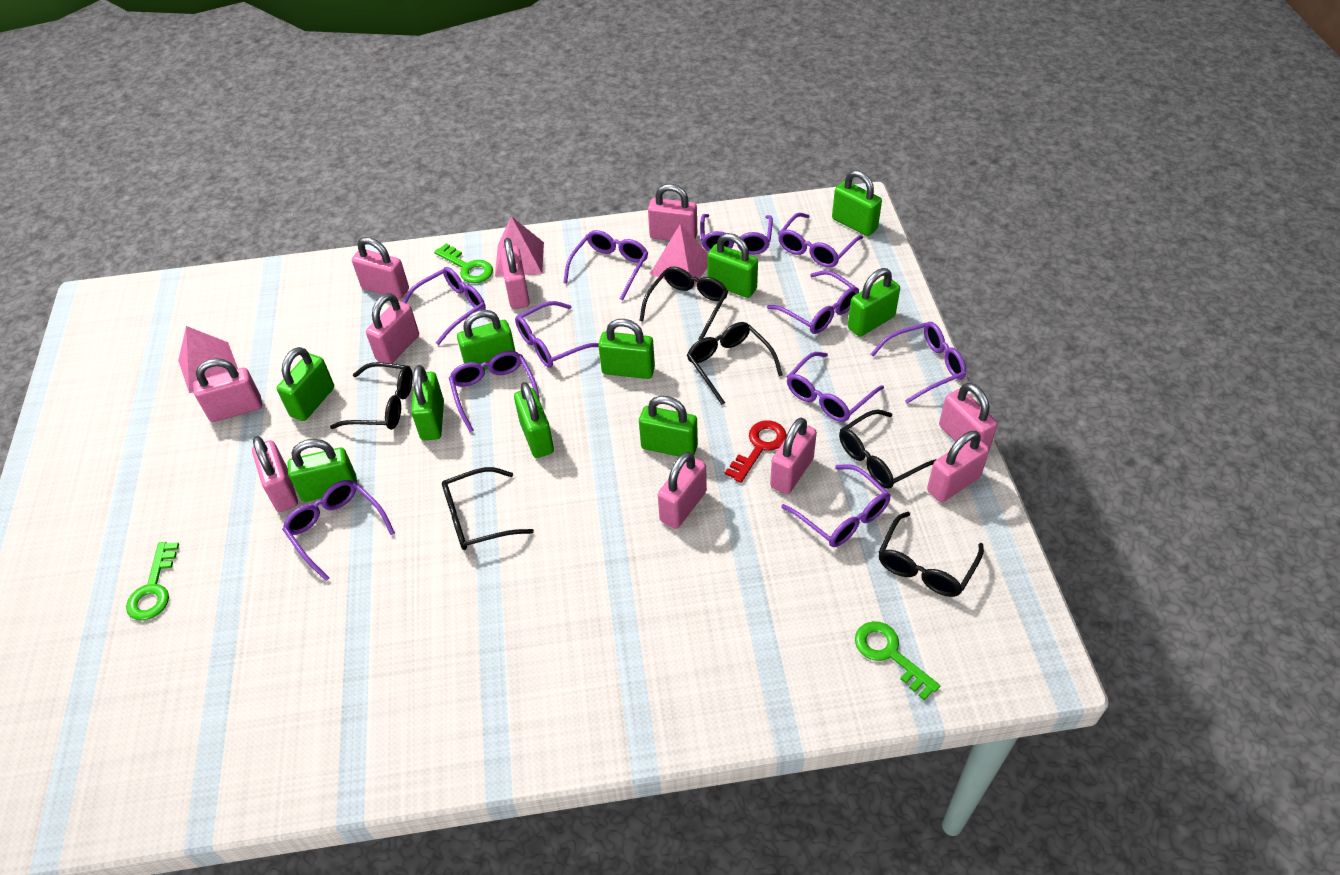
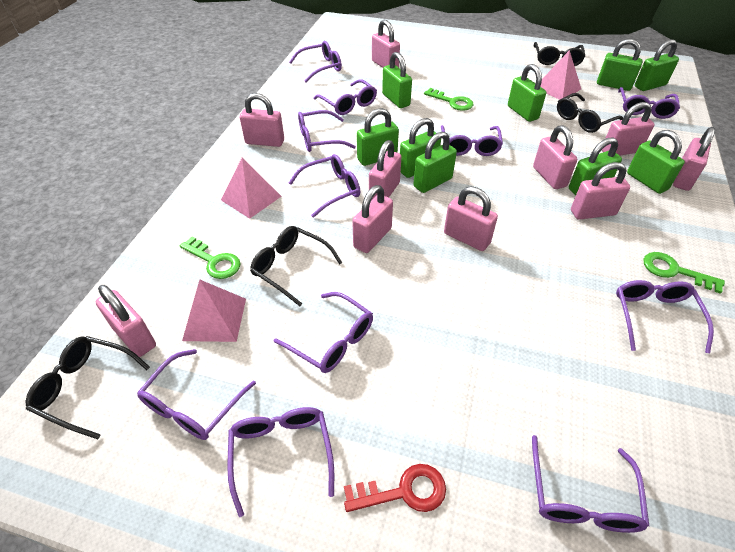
black glasses: 6 -> 4
green padlock: 10 -> 9

